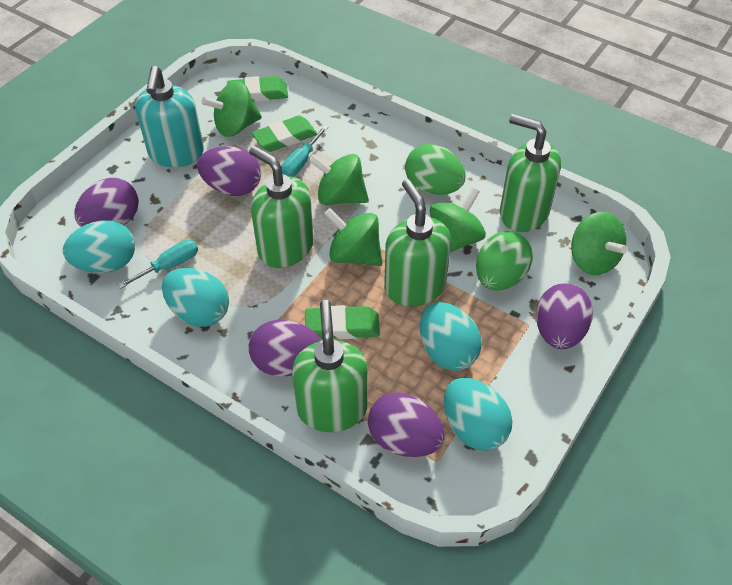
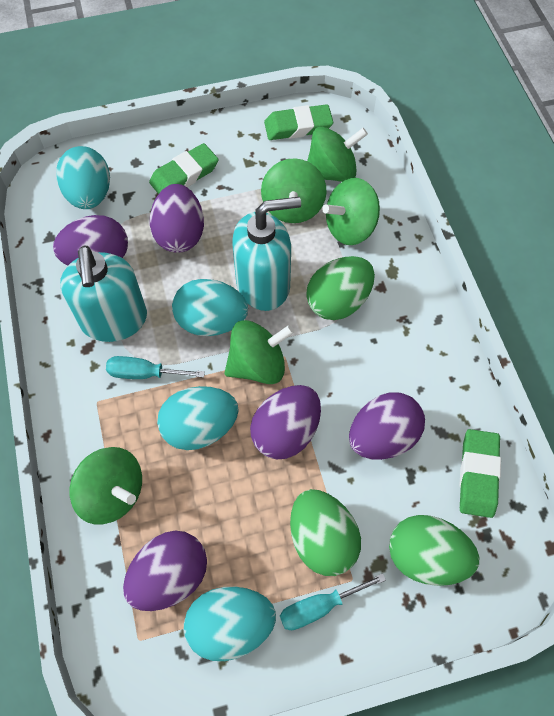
green egg: 2 -> 3
green soap dispenser: 4 -> 0
turquoise soap dispenser: 1 -> 2

